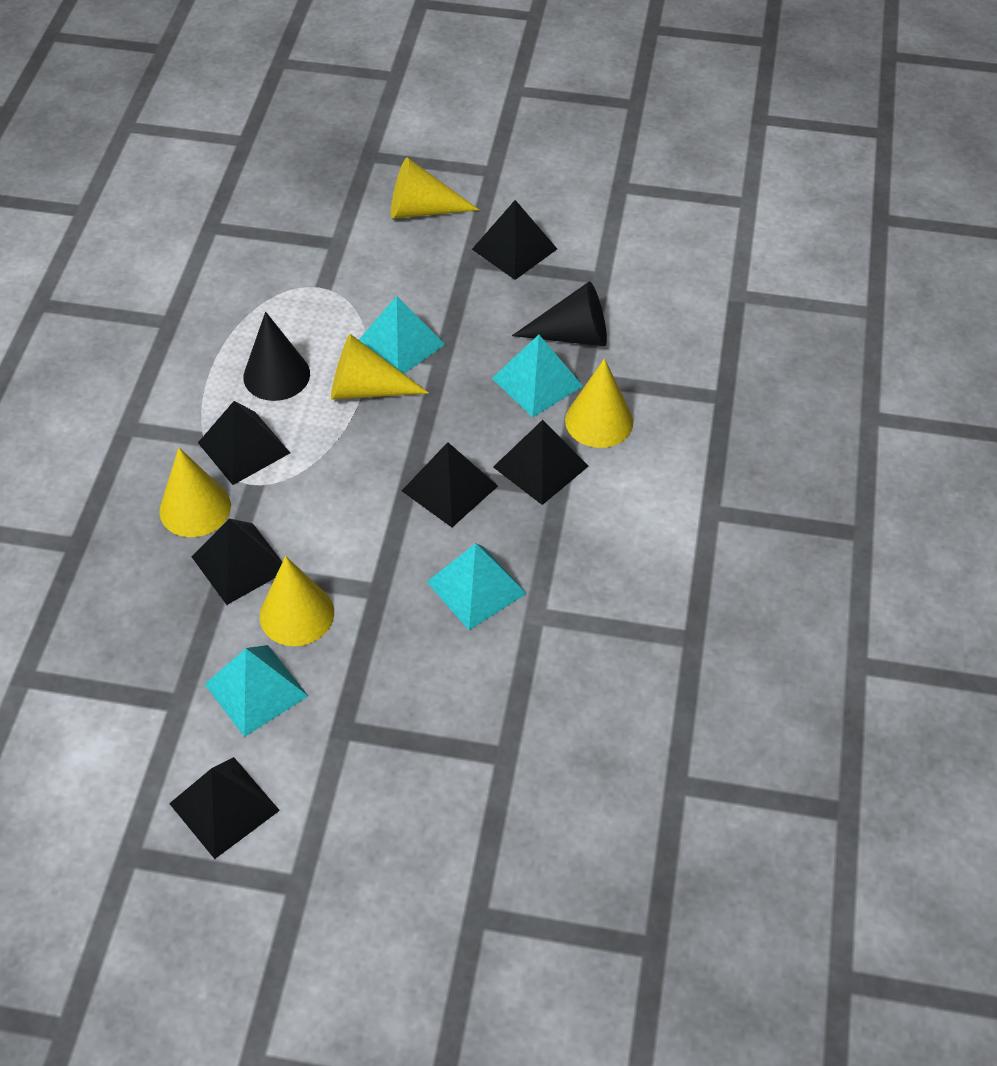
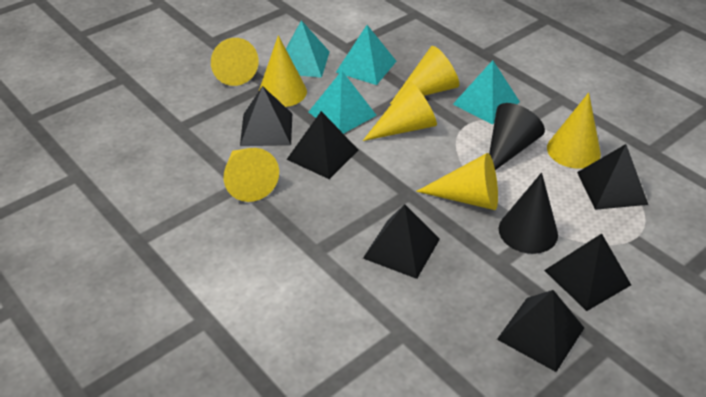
yellow cone: 5 -> 7

